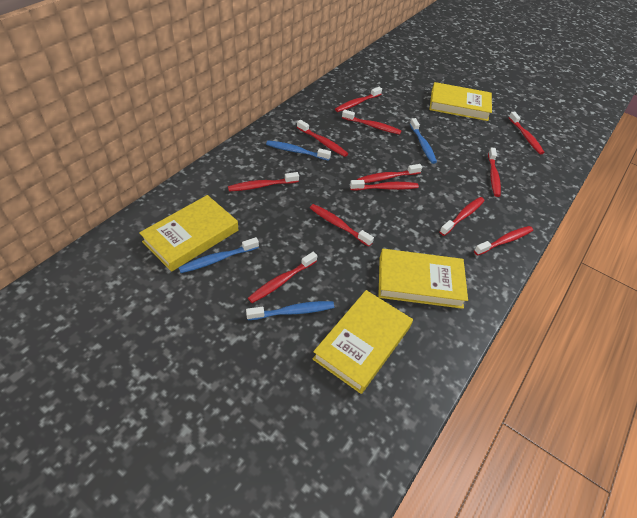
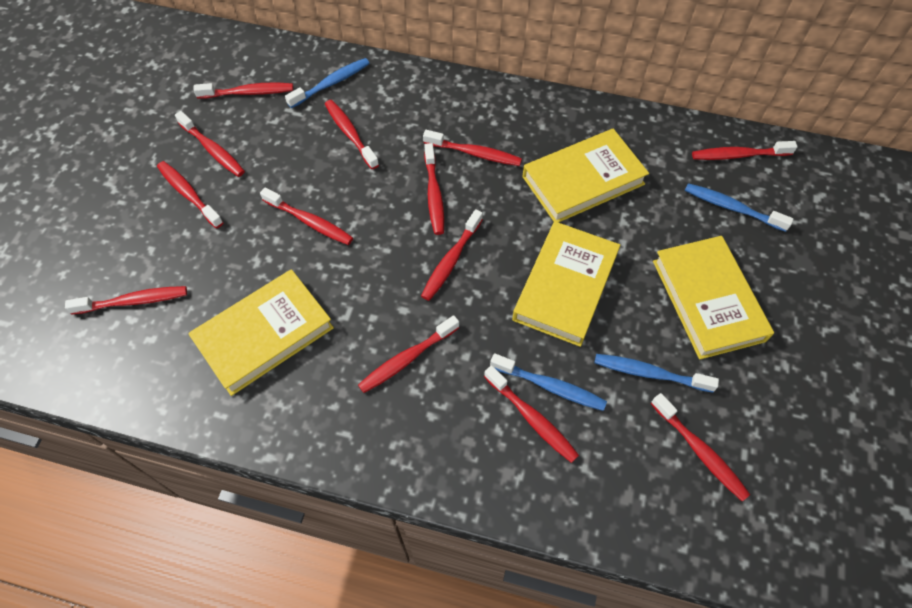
red toothbrush: 12 -> 13

